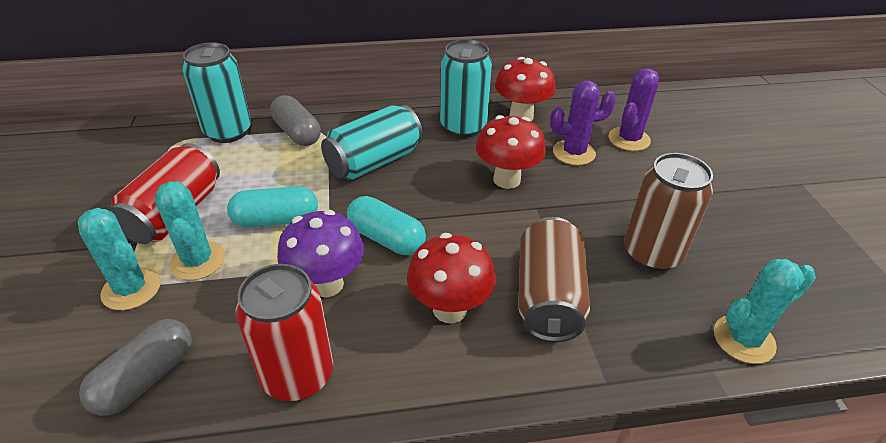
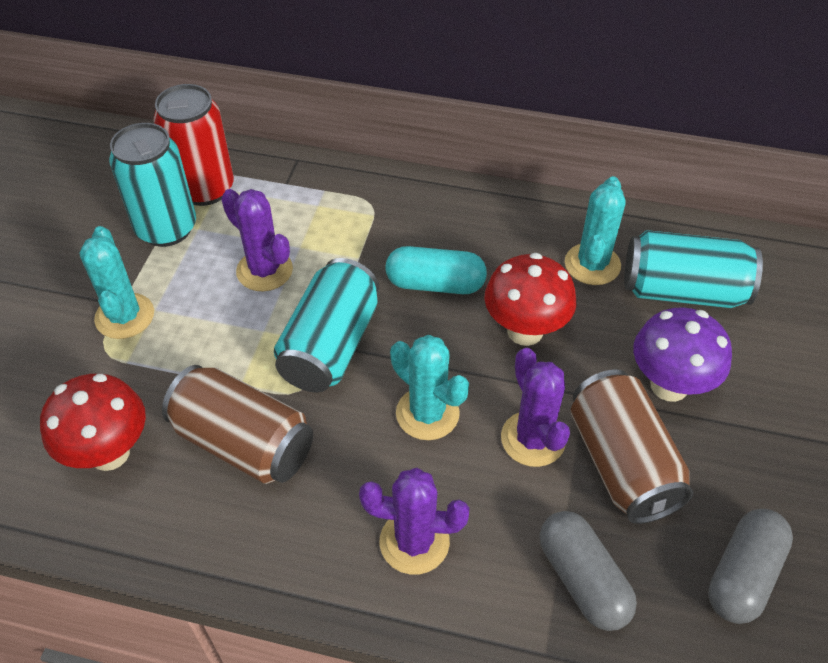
purple cactus: 2 -> 3
red can: 2 -> 1
red mushroom: 3 -> 2
turquoise capsule: 2 -> 1

